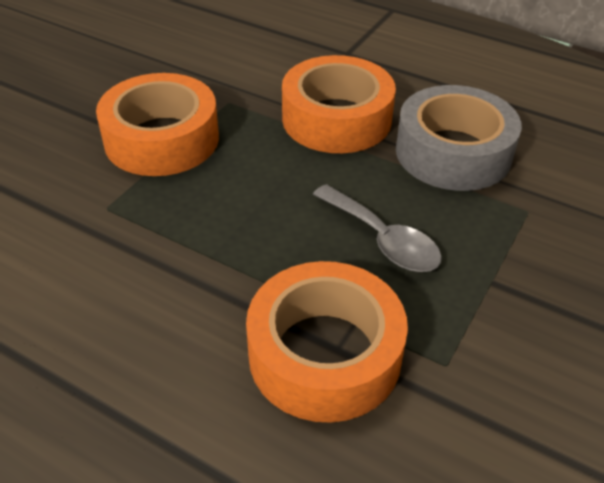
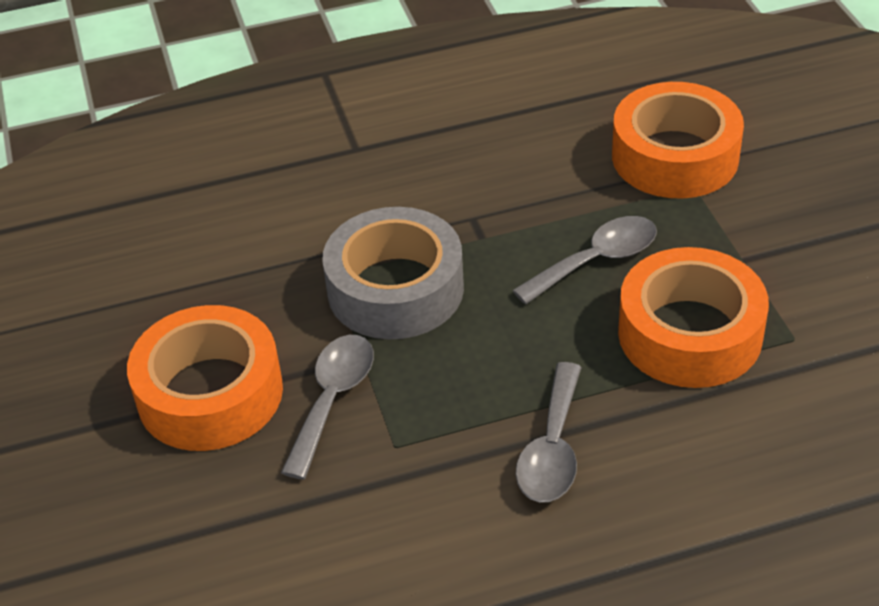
grey spoon: 1 -> 3

